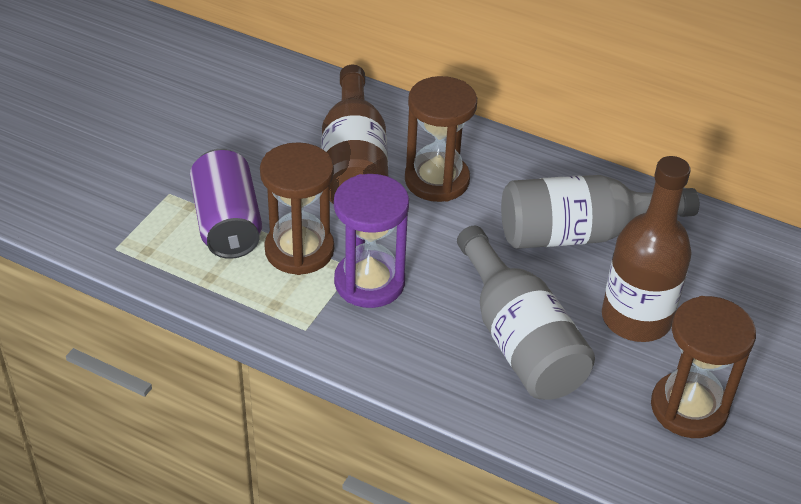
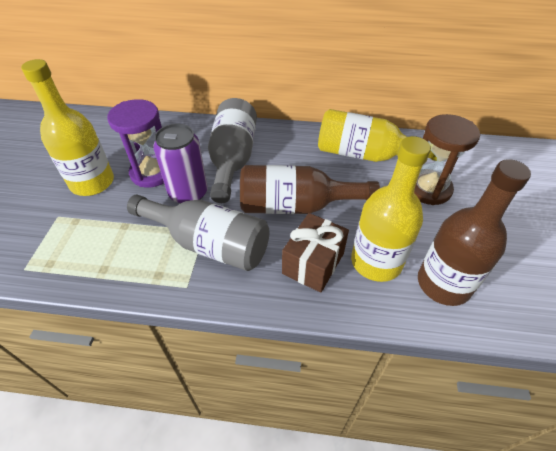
brown gift: 0 -> 1
brown hourglass: 3 -> 1
yellow bottle: 0 -> 3

